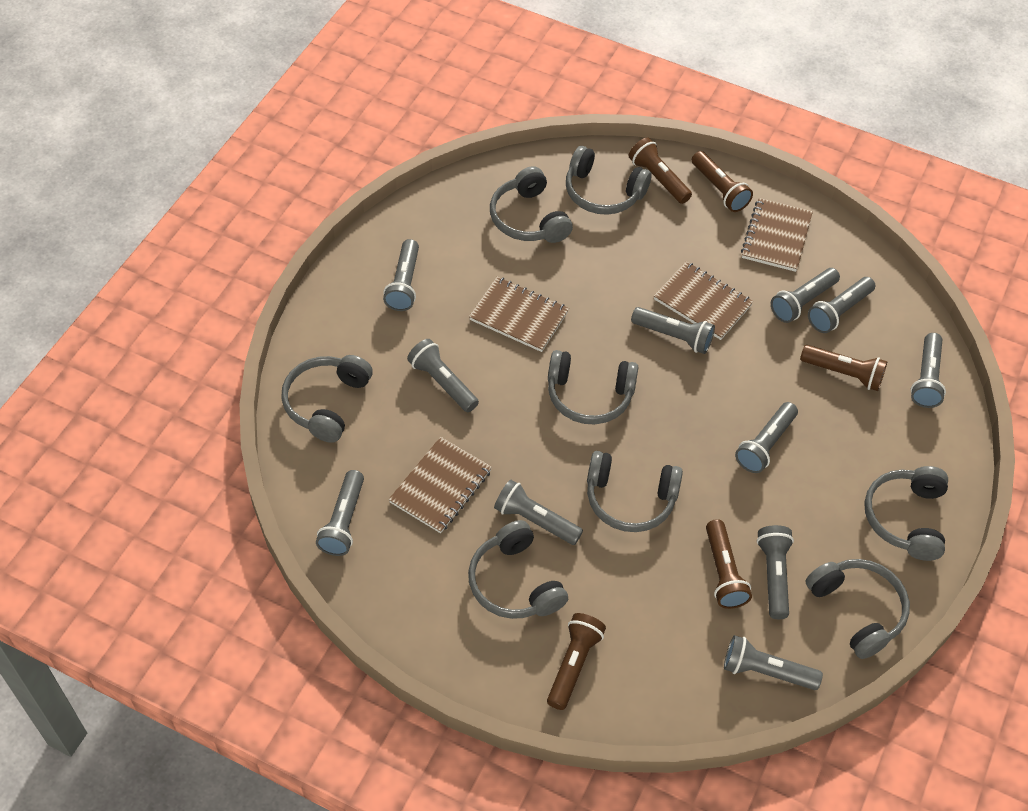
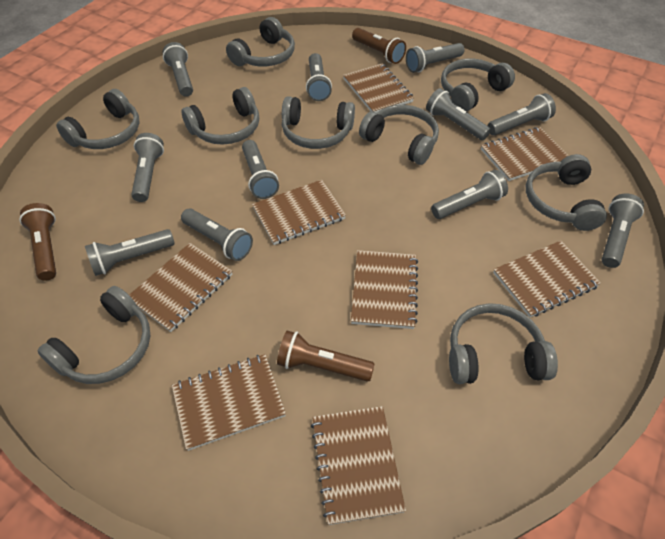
brown flashlight: 5 -> 3
brown notebook: 4 -> 8
grey headphones: 8 -> 9

